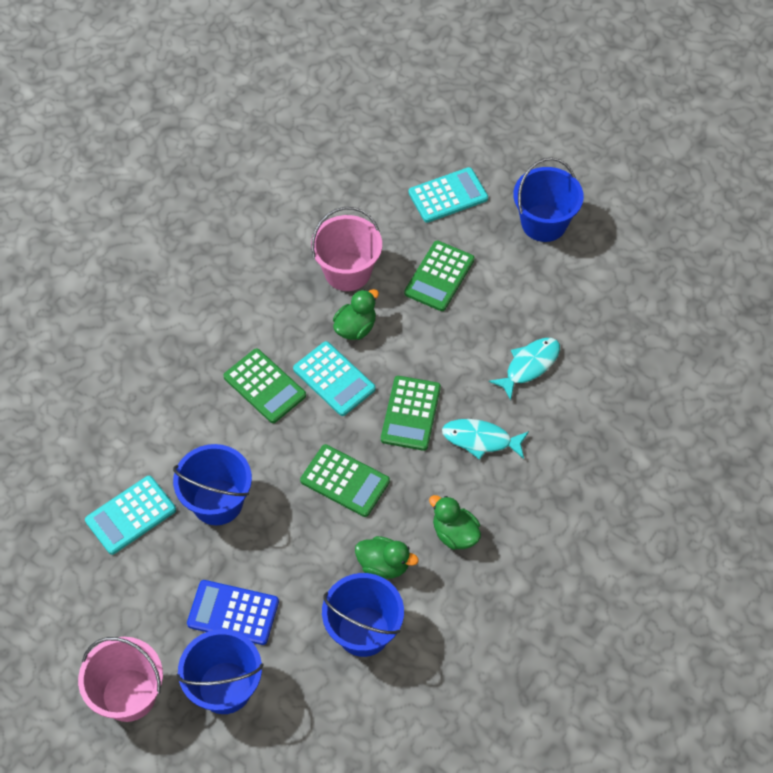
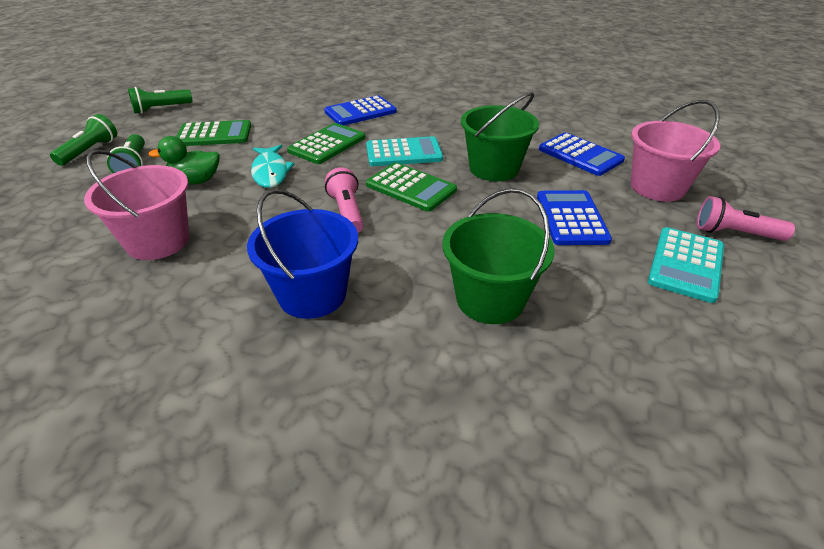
blue bucket: 4 -> 1
blue calculator: 1 -> 3
green bucket: 0 -> 2
green calculator: 4 -> 3
green duck: 3 -> 1
green flashlight: 0 -> 3
pink flashlight: 0 -> 2
turquoise calculator: 3 -> 2
turquoise fish: 2 -> 1

